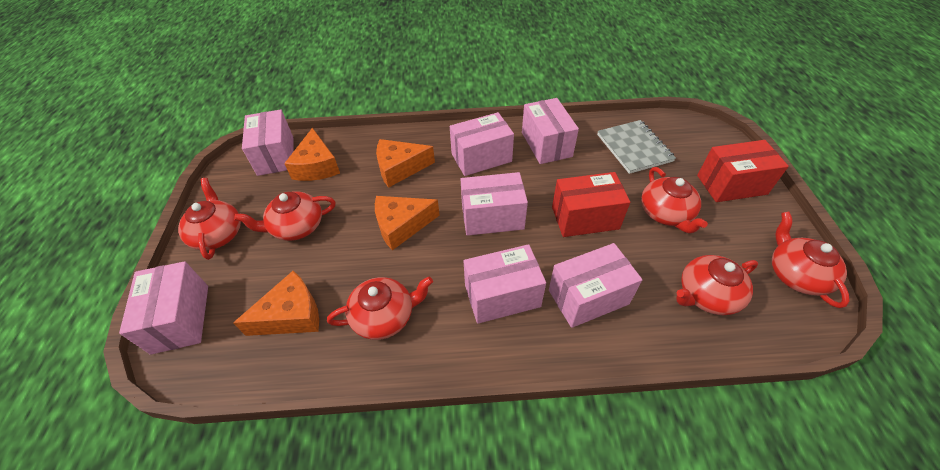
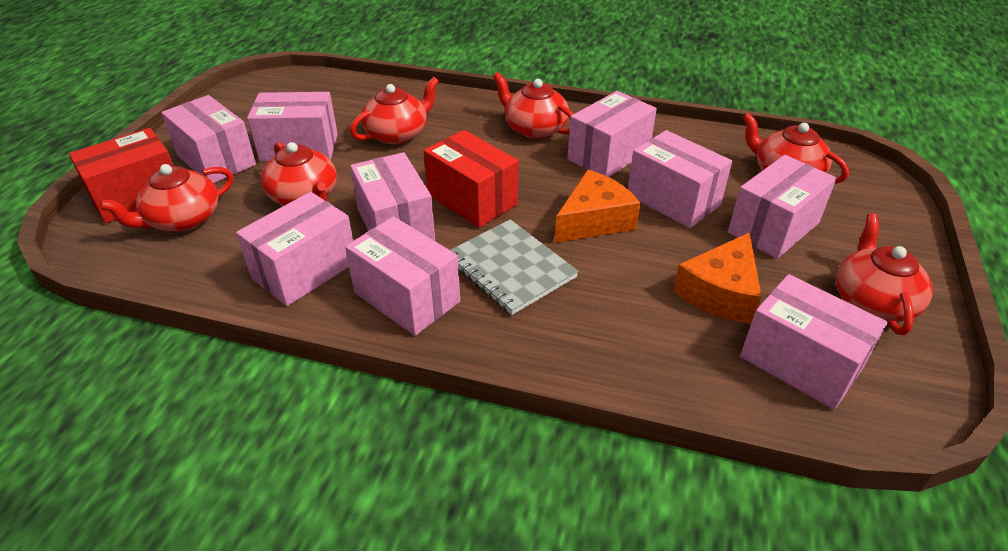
orange cheese: 4 -> 2
pink box: 7 -> 9

